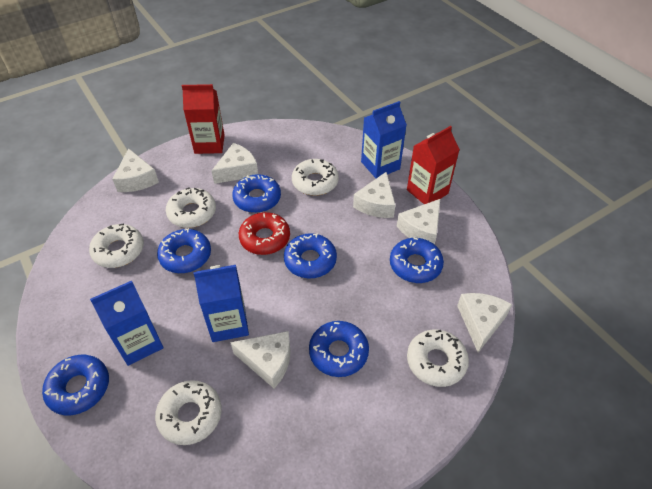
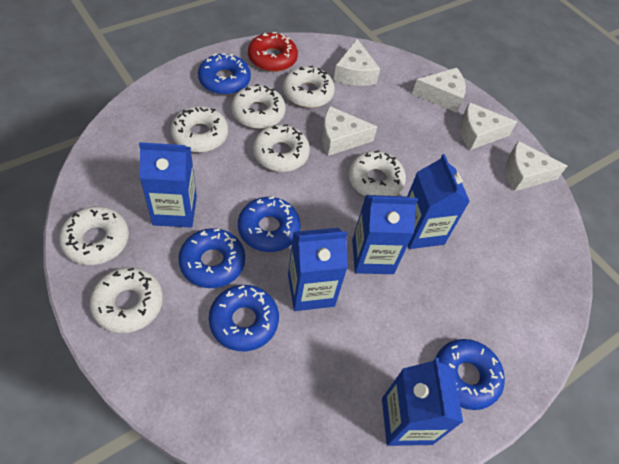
blue carton: 3 -> 5
blue donut: 6 -> 5
red carton: 2 -> 0
white cheese: 6 -> 5
white donut: 5 -> 7

